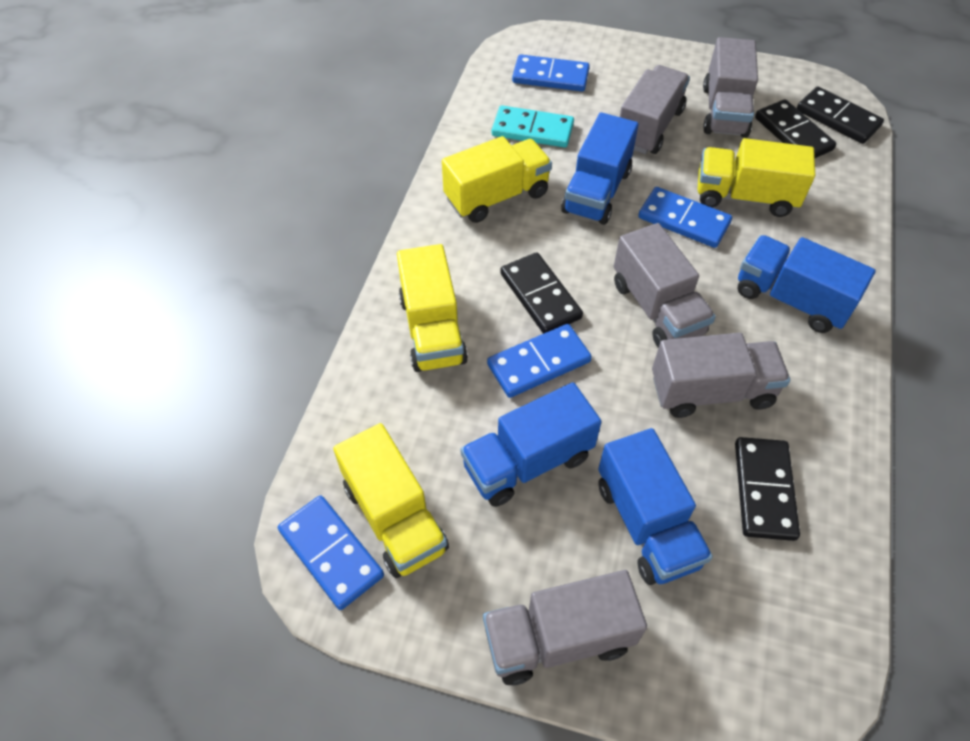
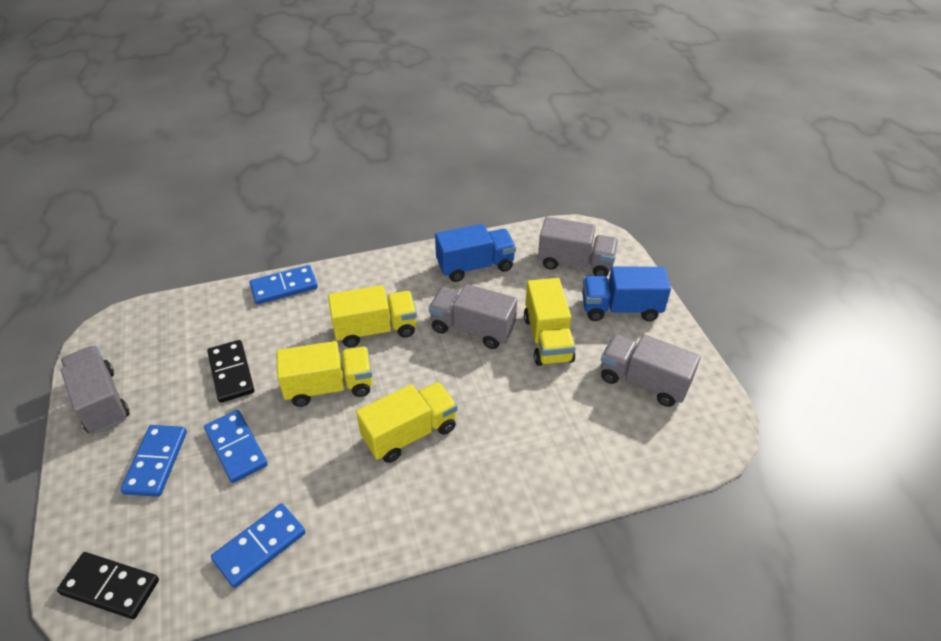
black domino: 4 -> 2
blue truck: 4 -> 2
grey truck: 5 -> 4
turquoise domino: 1 -> 0

